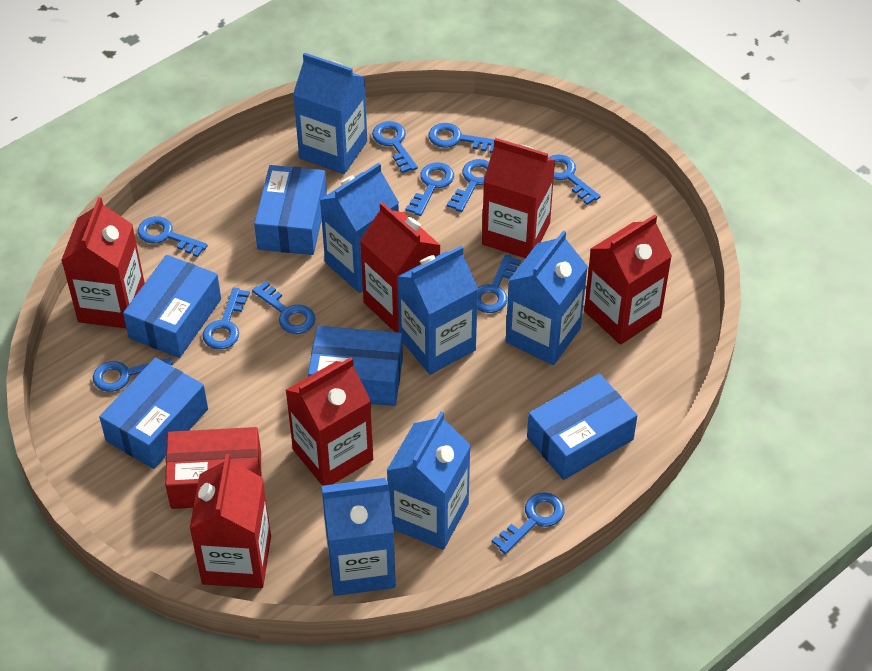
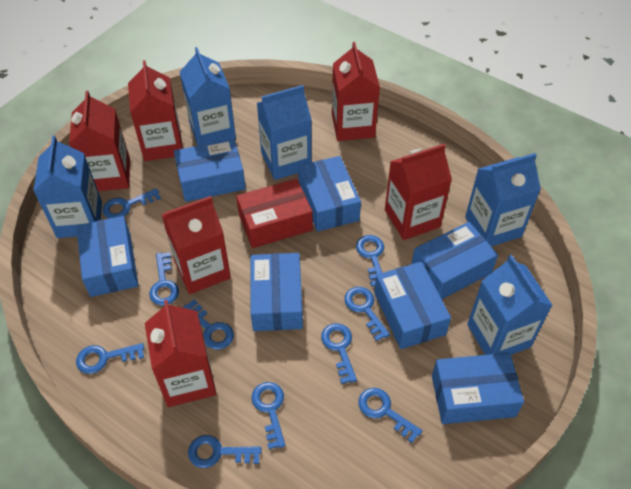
blue box: 5 -> 7
blue carton: 6 -> 5
blue key: 11 -> 10

